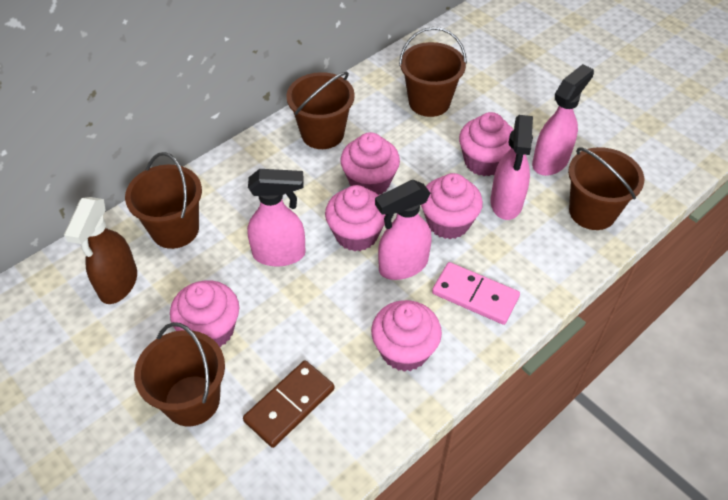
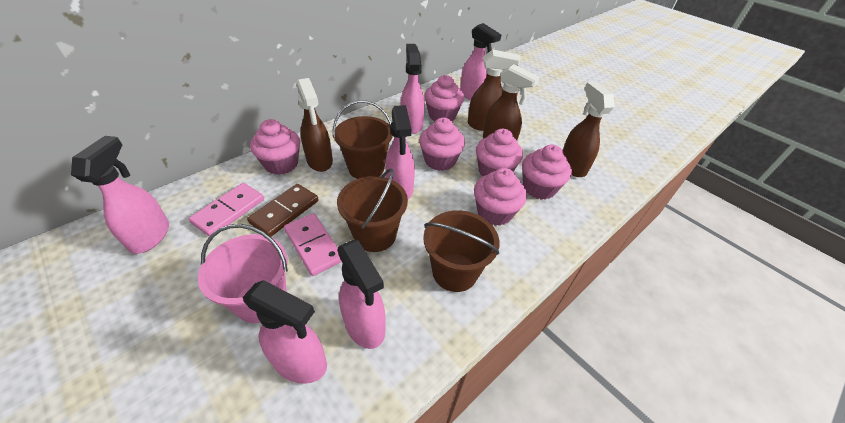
brown bucket: 5 -> 3
brown spray bottle: 1 -> 4
pink bucket: 0 -> 1
pink domino: 1 -> 2
pink spray bottle: 4 -> 6

